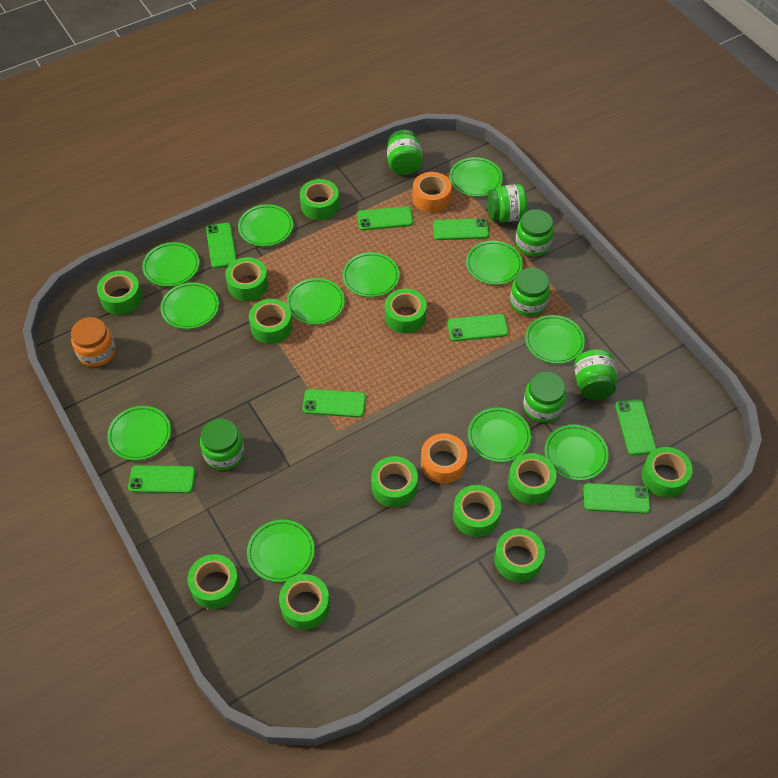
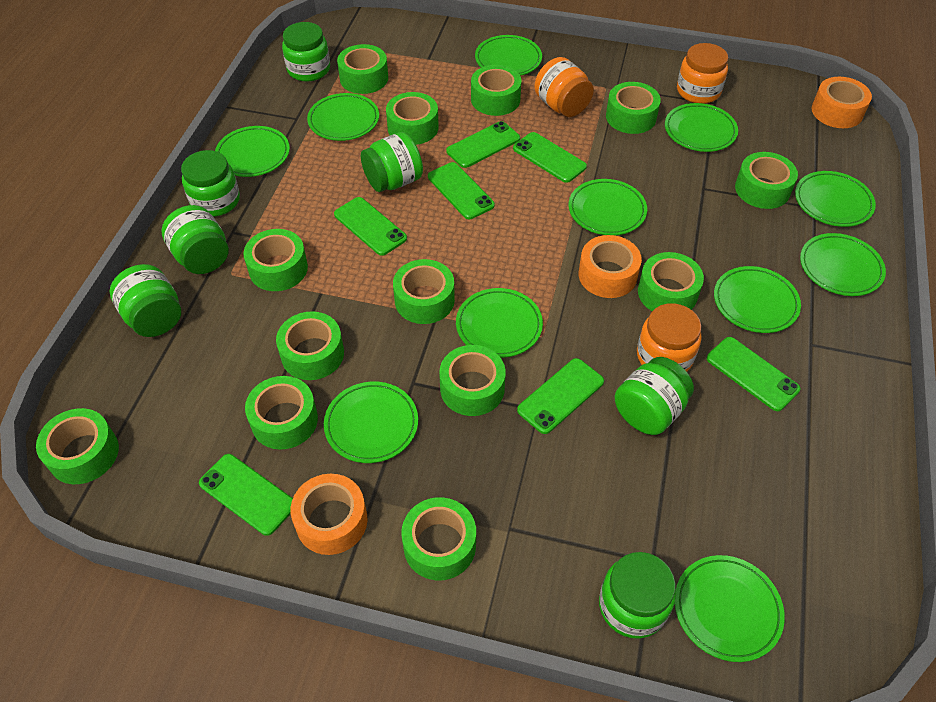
green phone: 8 -> 7
green plate: 12 -> 11
green tape: 12 -> 13
orange jar: 1 -> 3
orange tape: 2 -> 3

